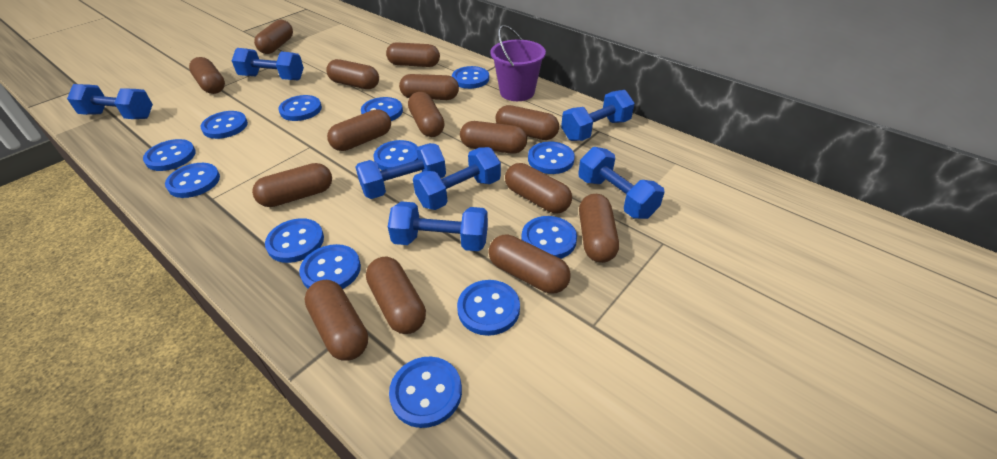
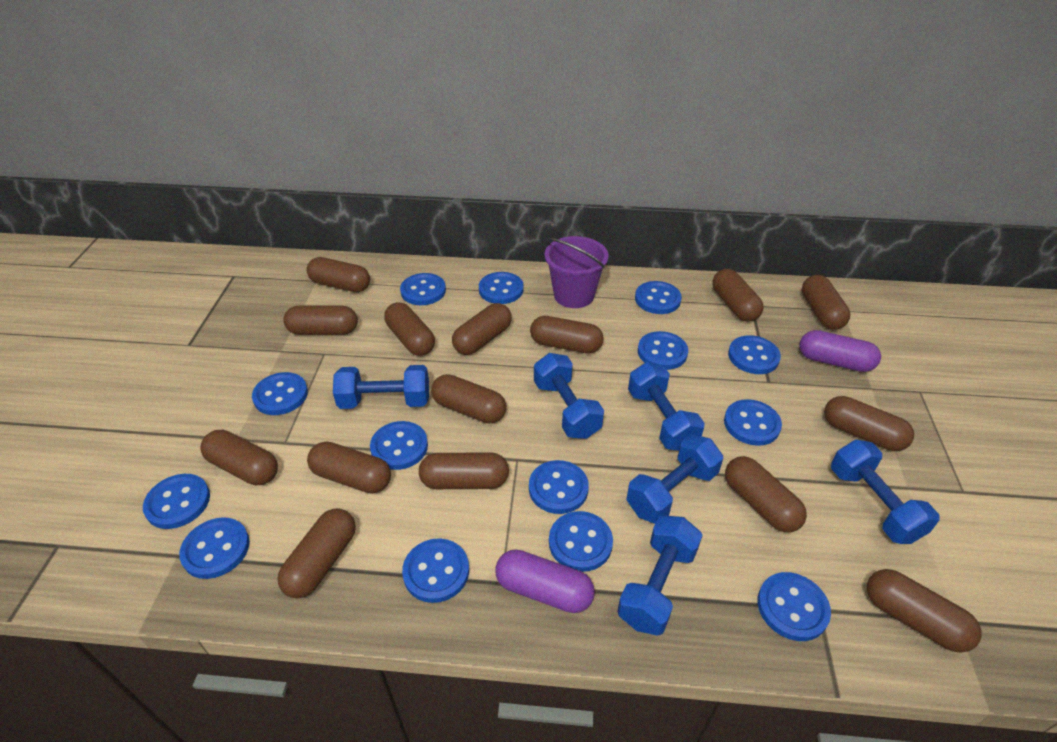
blue button: 13 -> 14
blue dumbbell: 7 -> 6
purple capsule: 0 -> 2

